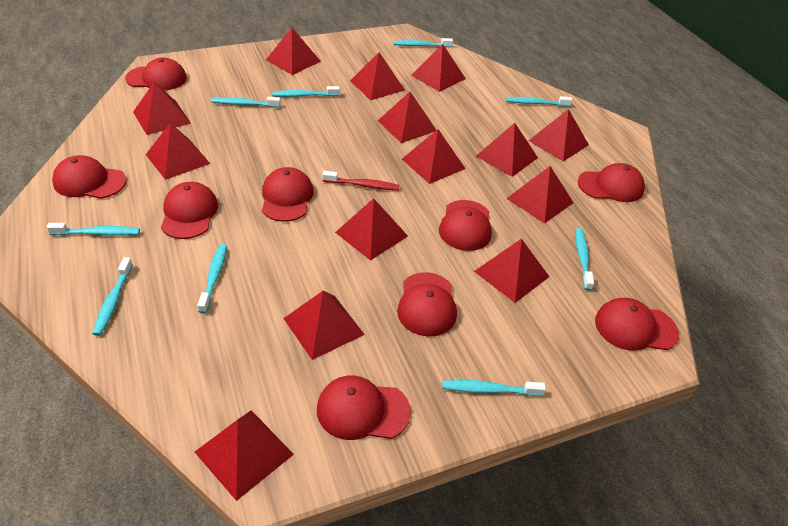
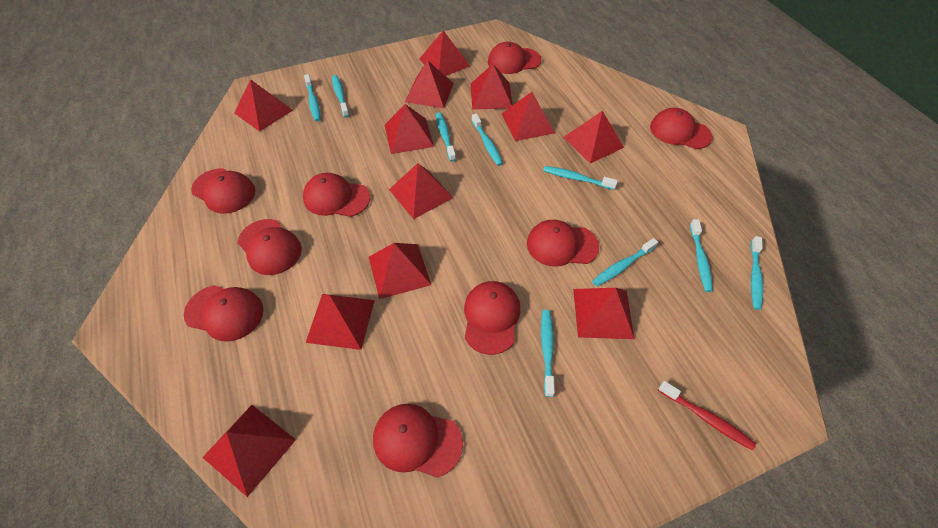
red pyramid: 14 -> 12

